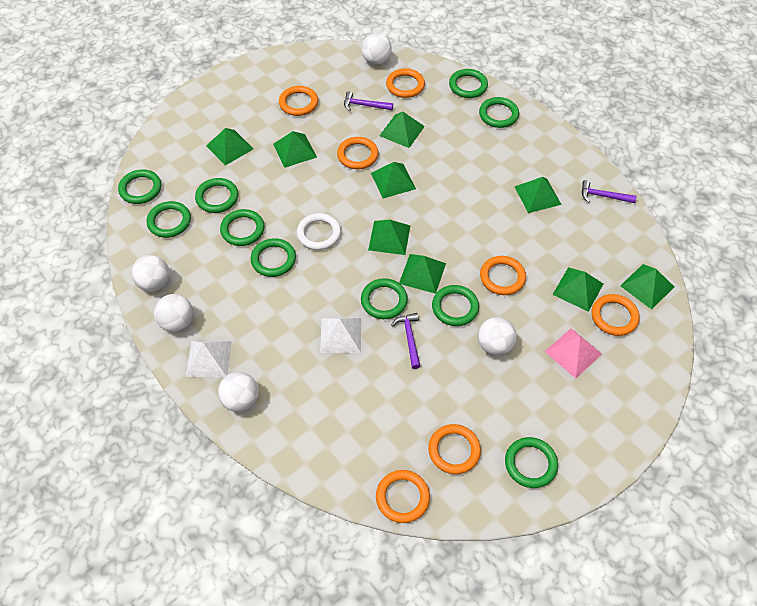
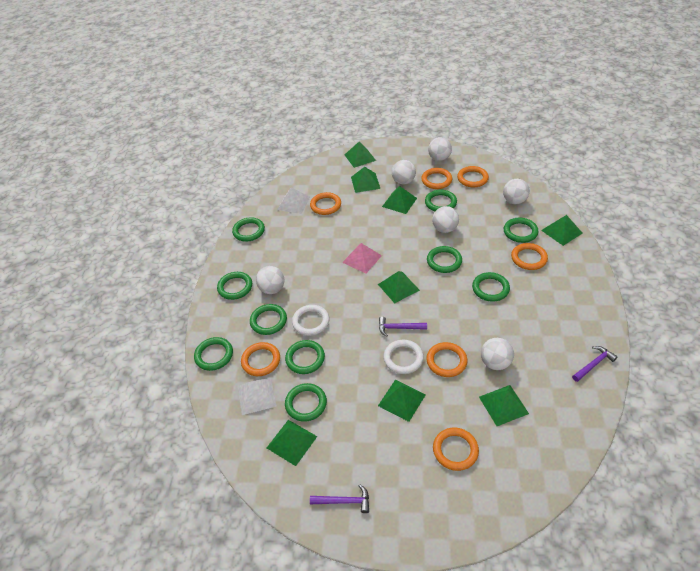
green pyramid: 9 -> 8
white ball: 5 -> 6
white ring: 1 -> 2

